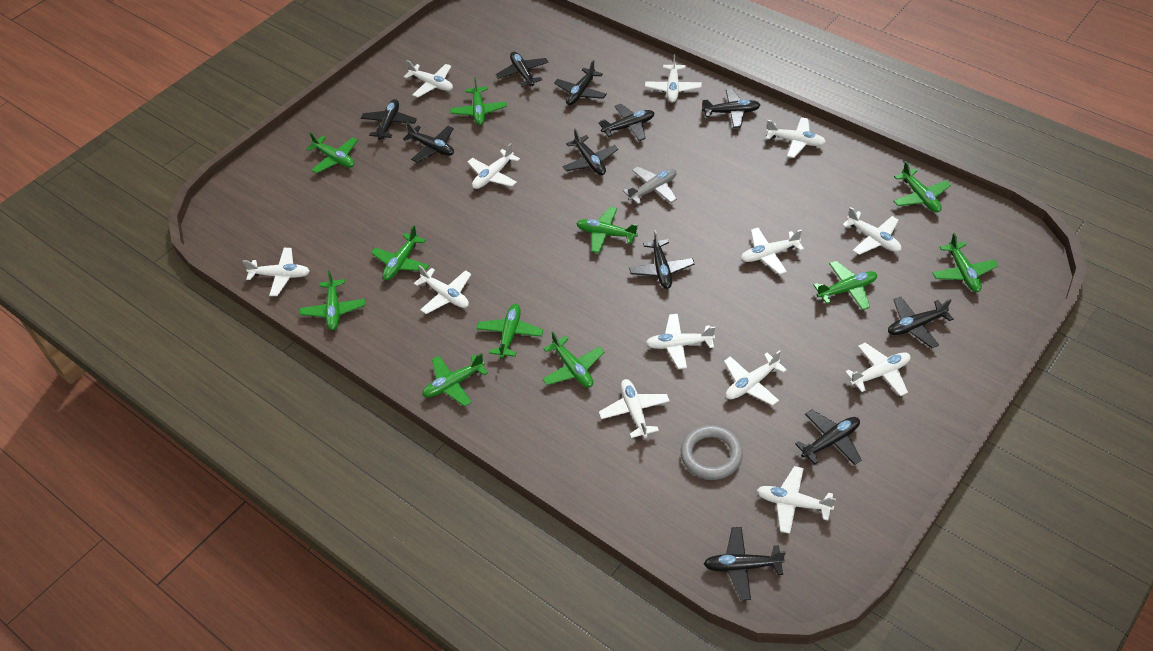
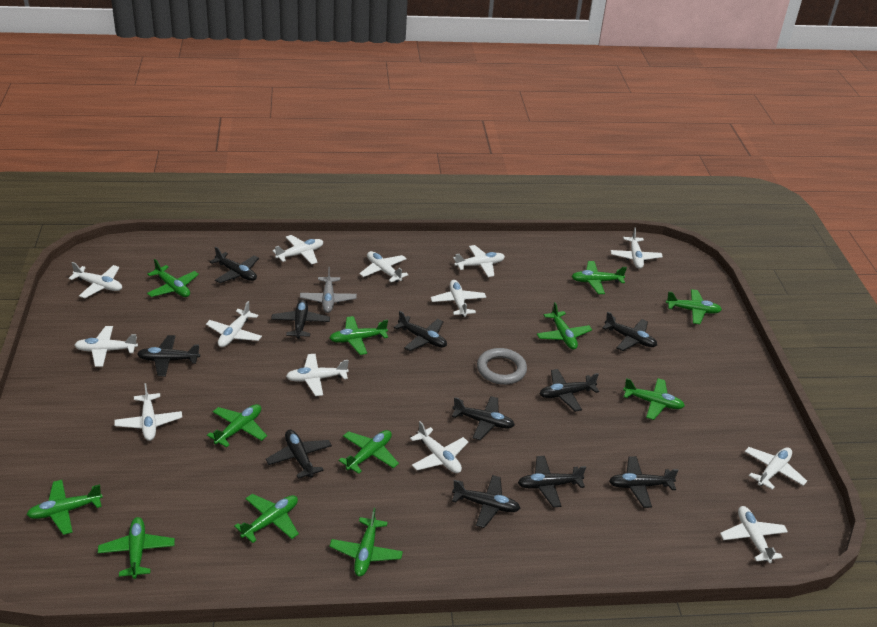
green plane: 11 -> 12

